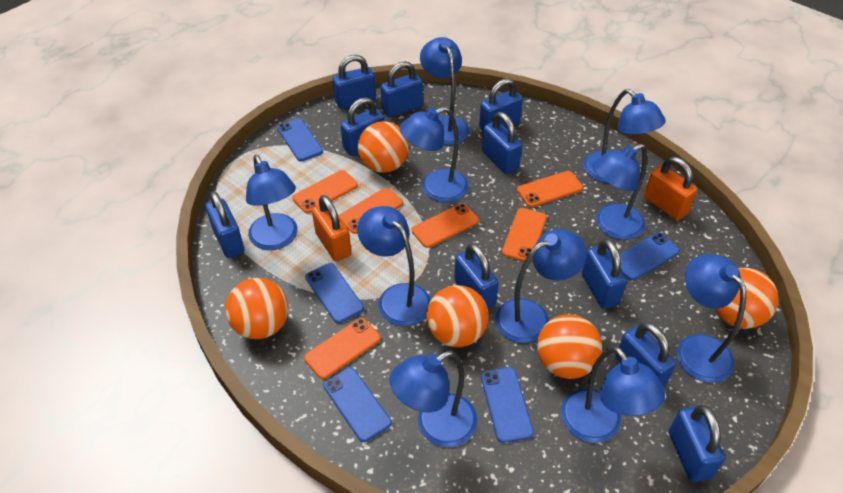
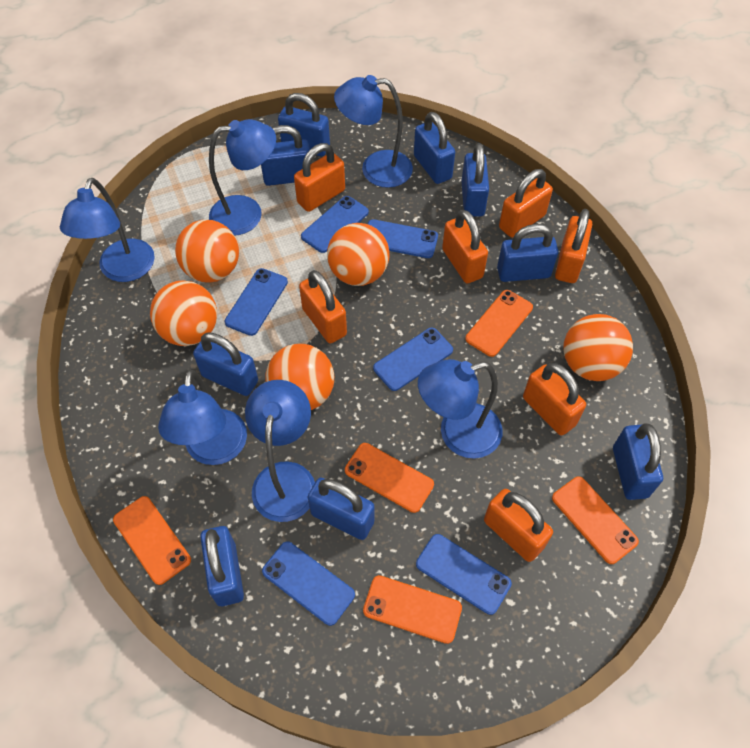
blue lamp: 10 -> 6
blue padlock: 10 -> 9
blue phone: 5 -> 6
orange padlock: 2 -> 7
orange phone: 6 -> 5

